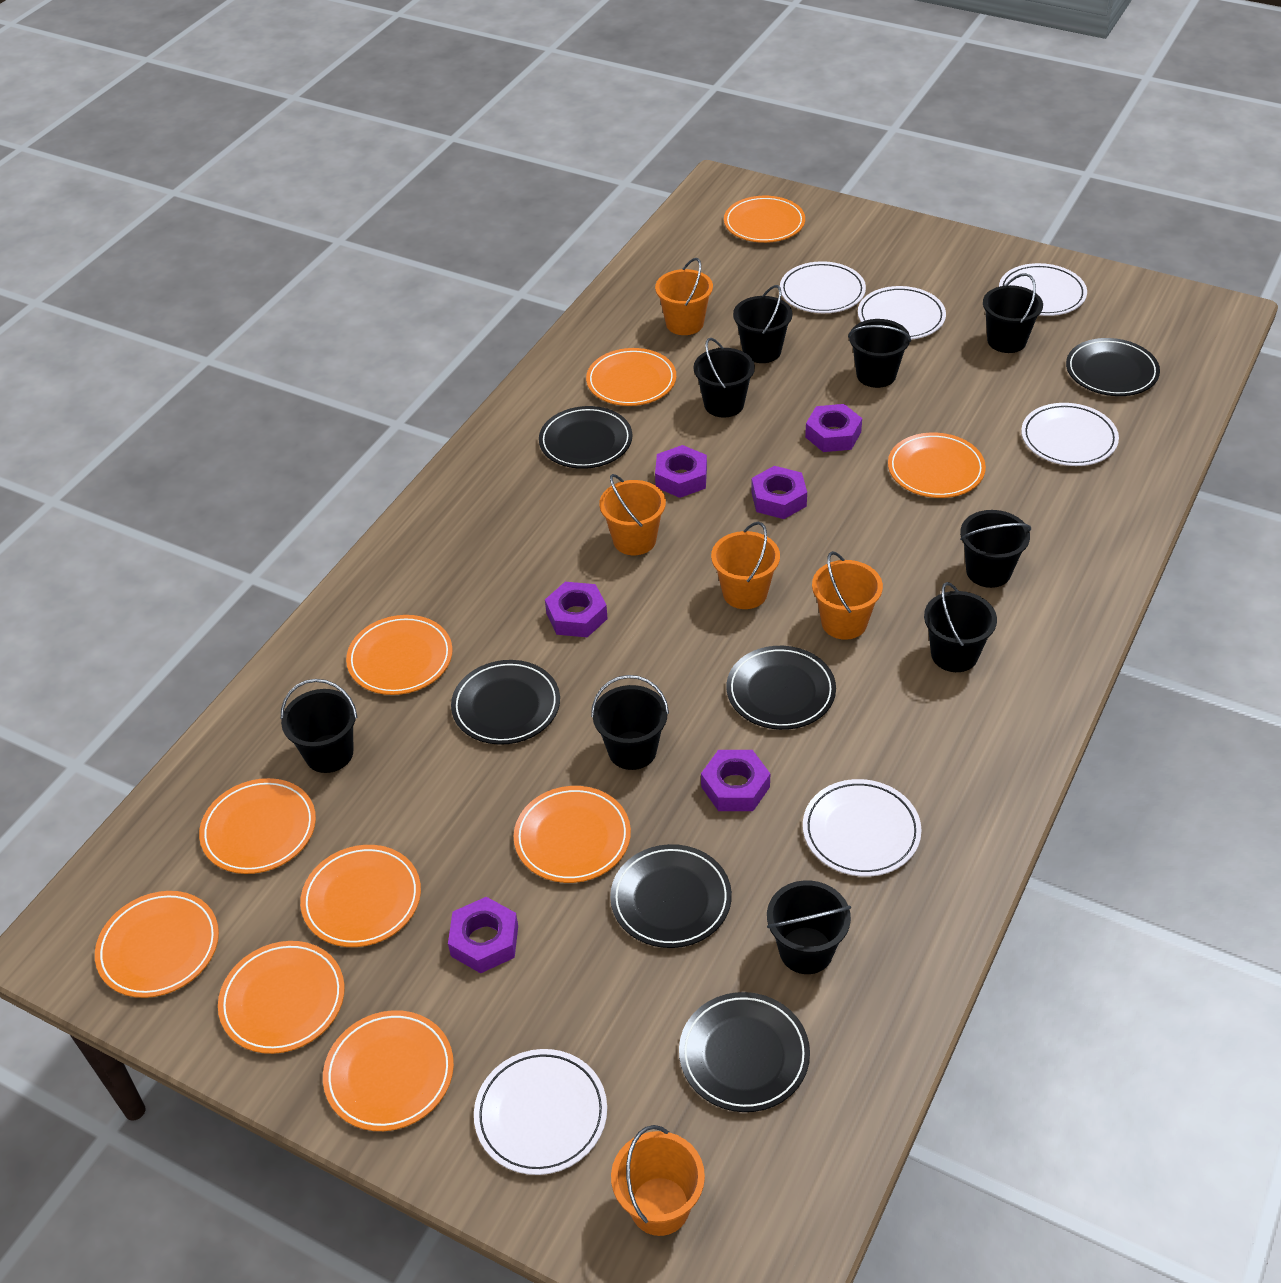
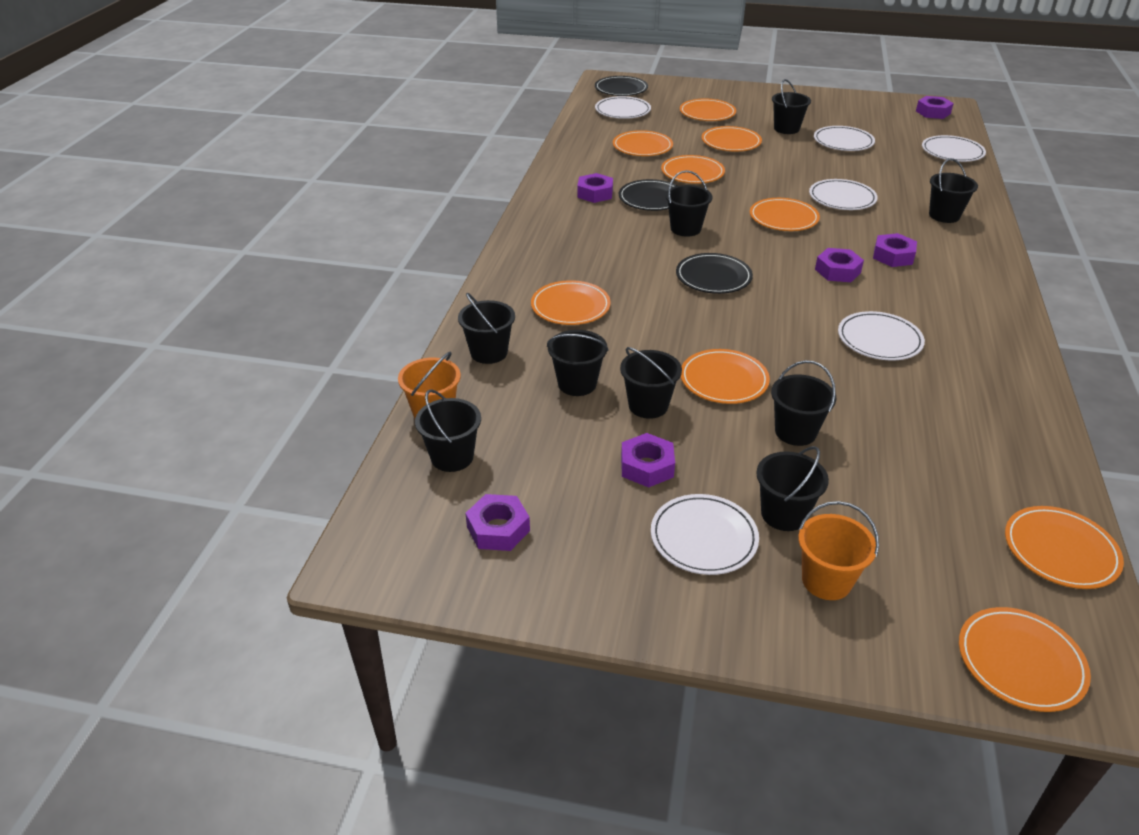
black plate: 6 -> 3
orange bucket: 5 -> 2
orange plate: 10 -> 9

